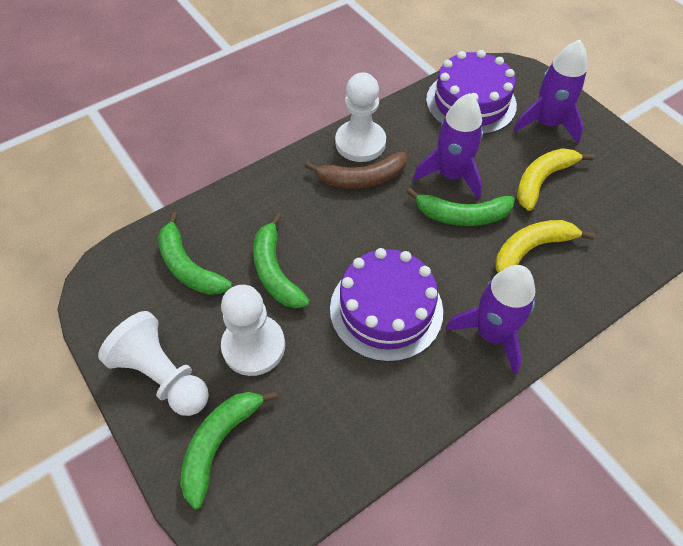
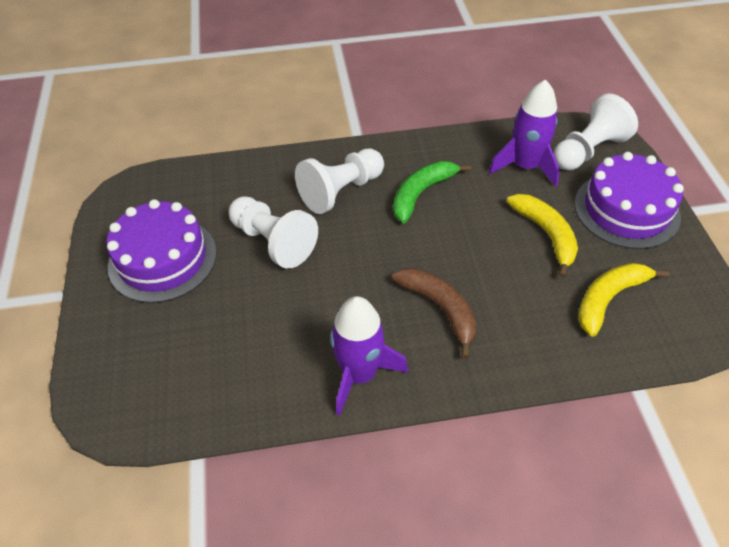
green banana: 4 -> 1
purple rocket: 3 -> 2

